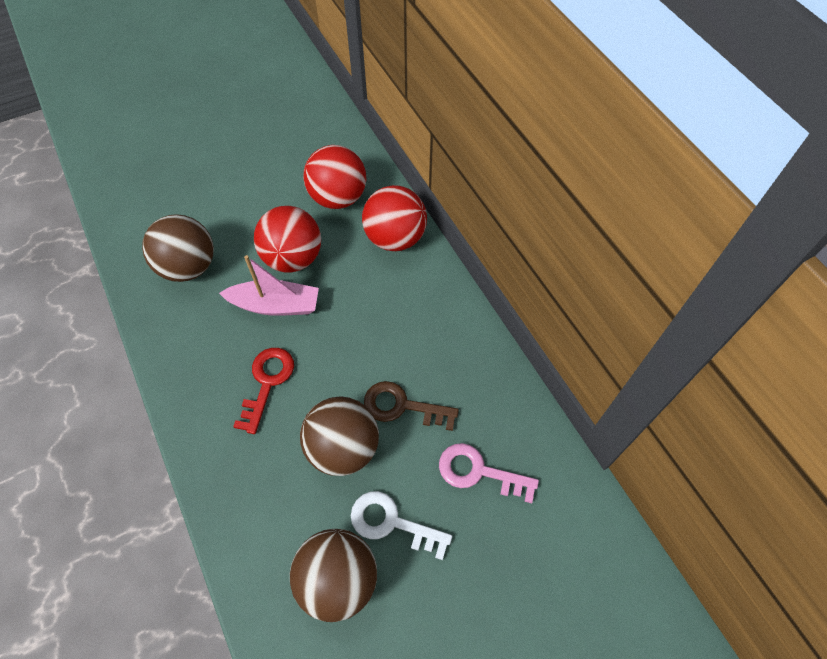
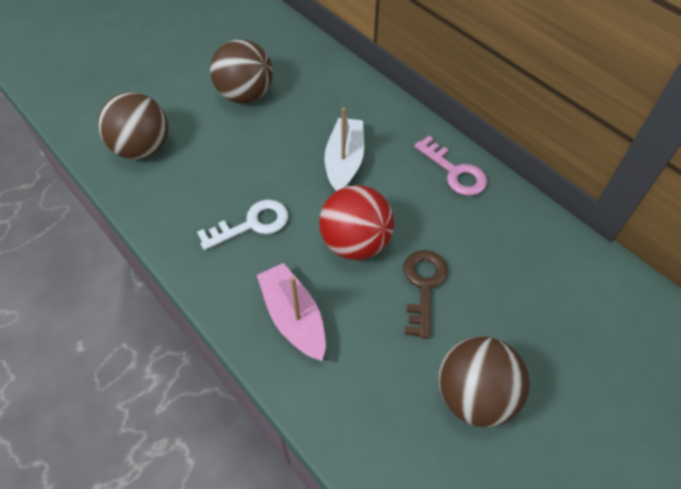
red ball: 3 -> 1
red key: 1 -> 0
white boat: 0 -> 1

